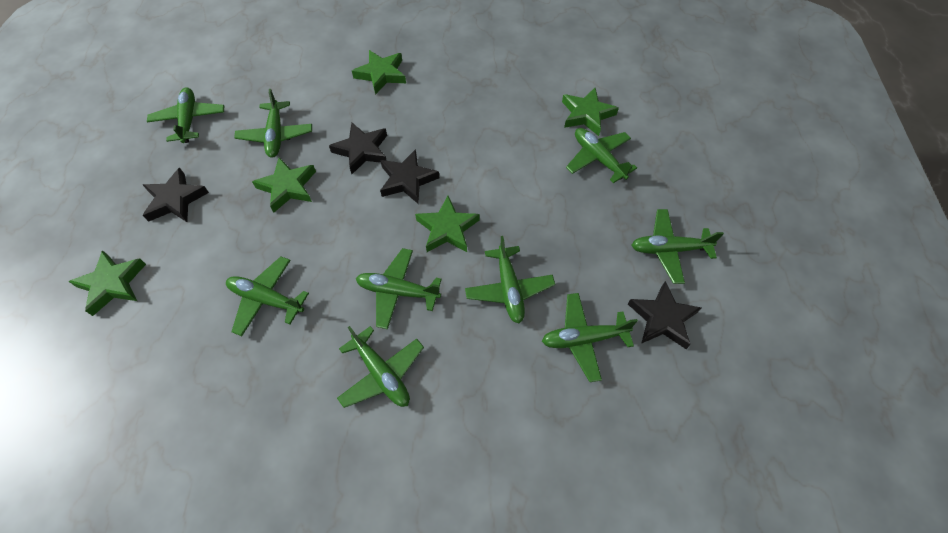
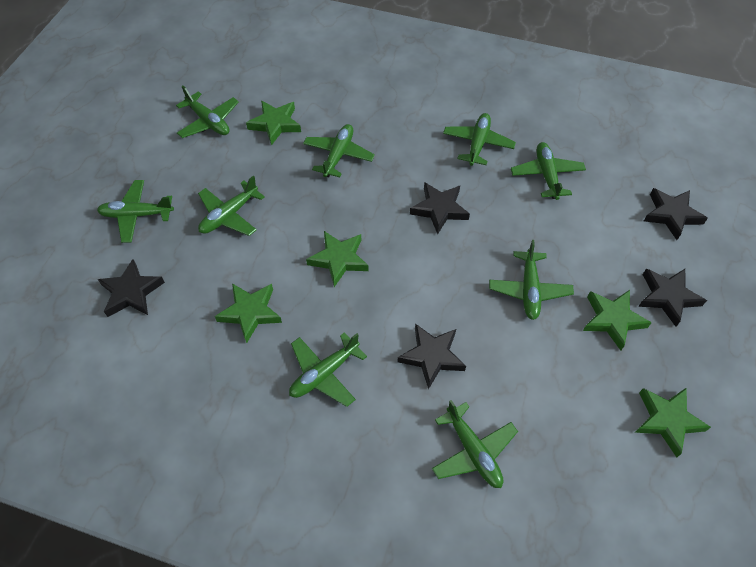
black star: 4 -> 5

